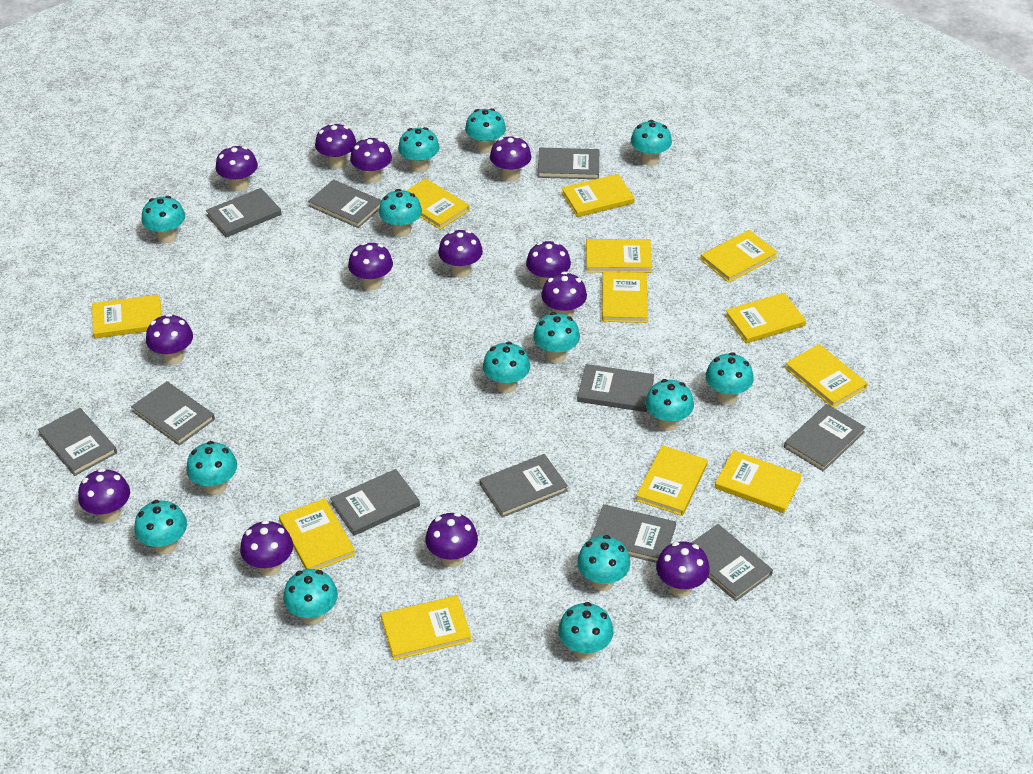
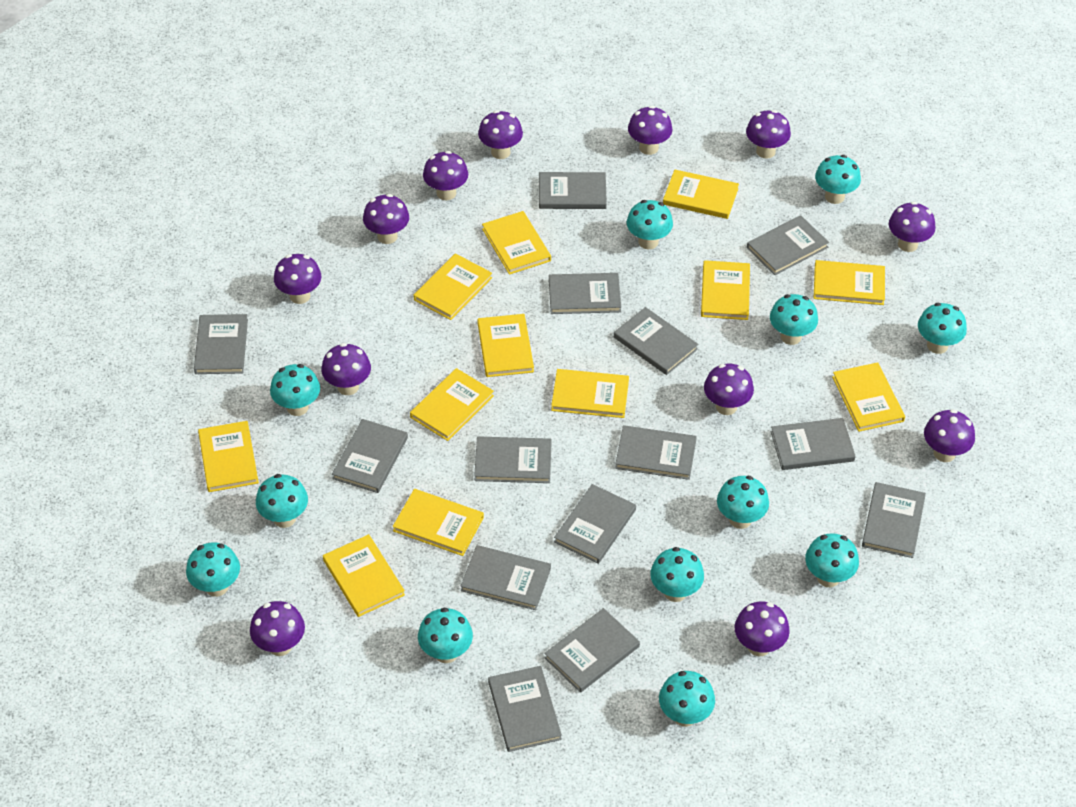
grey book: 11 -> 14
purple mushroom: 13 -> 12
turquoise mushroom: 14 -> 12

